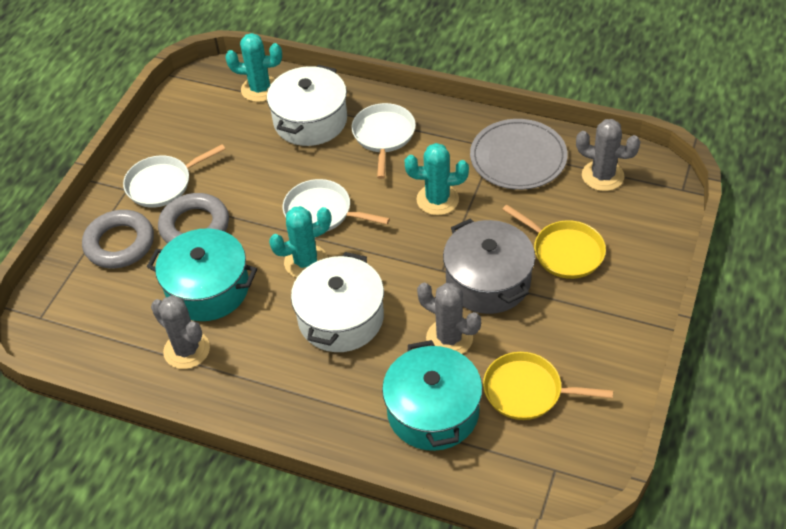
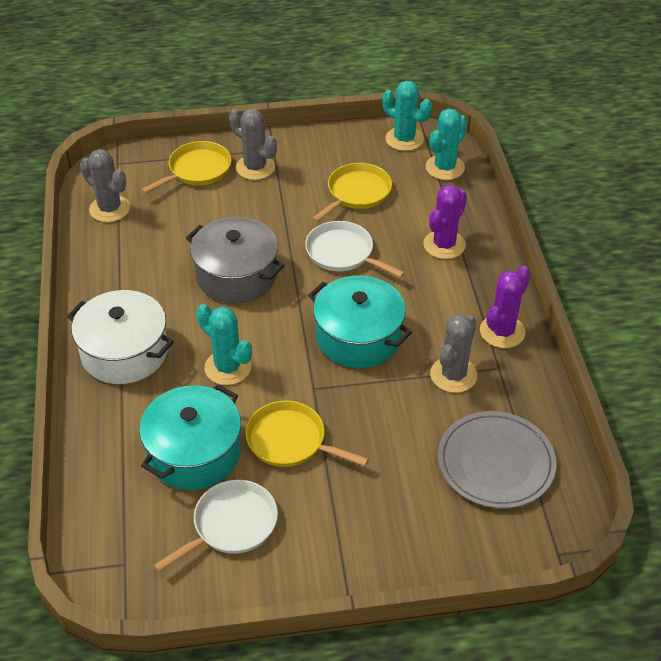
grey ring: 2 -> 0
purple cactus: 0 -> 2
white pan: 3 -> 2
white pot: 2 -> 1
yellow pan: 2 -> 3

